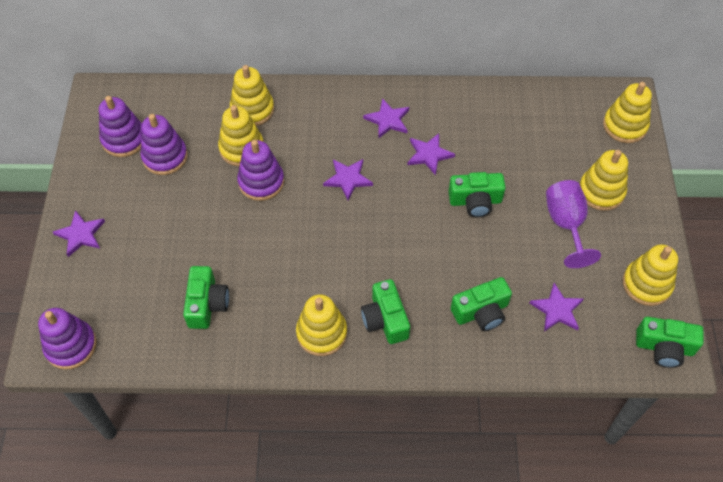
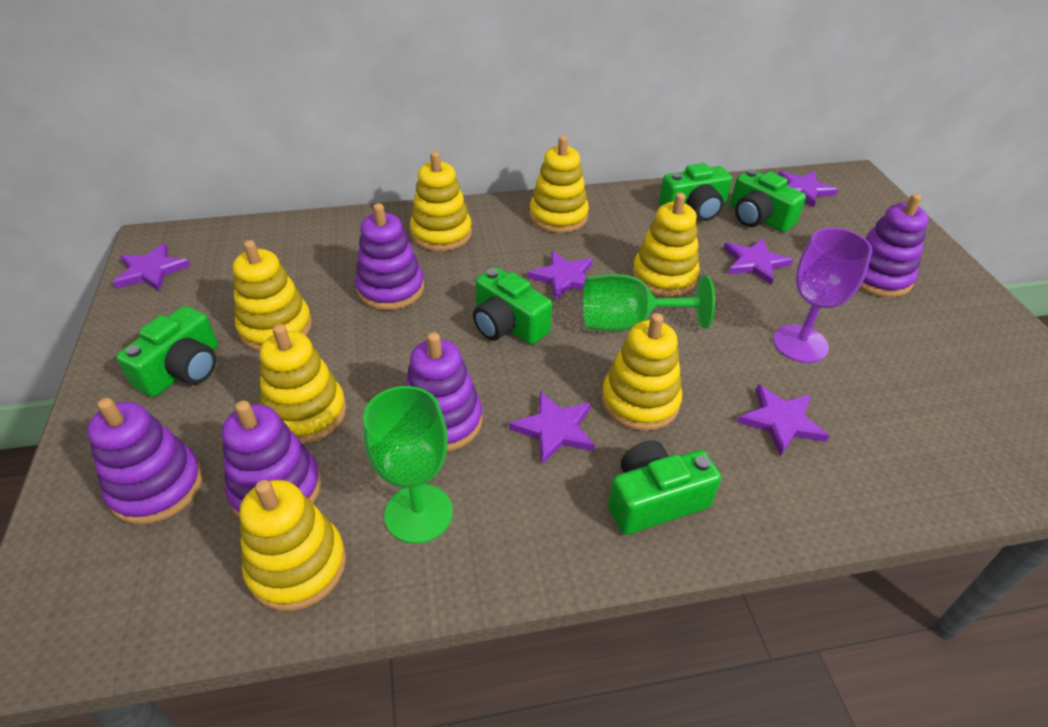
green goblet: 0 -> 2
purple stacking toy: 4 -> 5
purple star: 5 -> 6
yellow stacking toy: 6 -> 7

